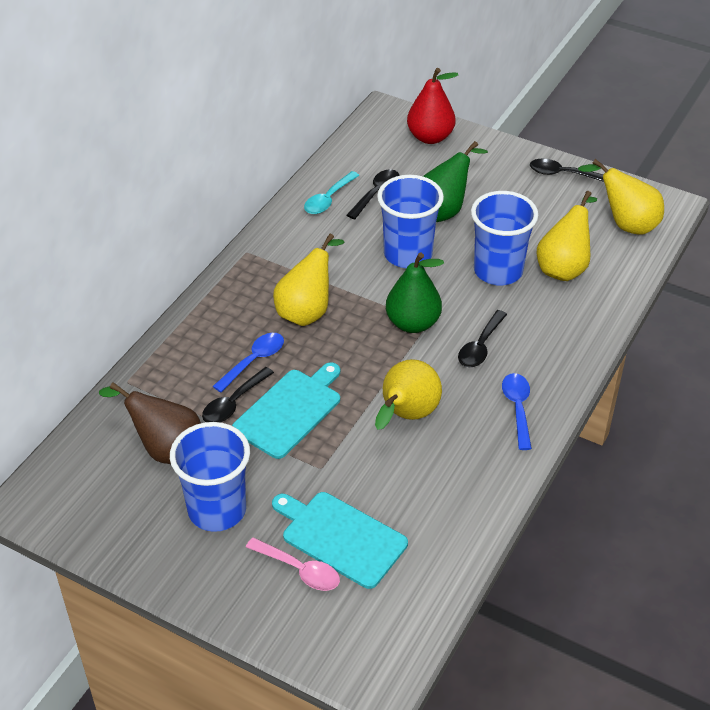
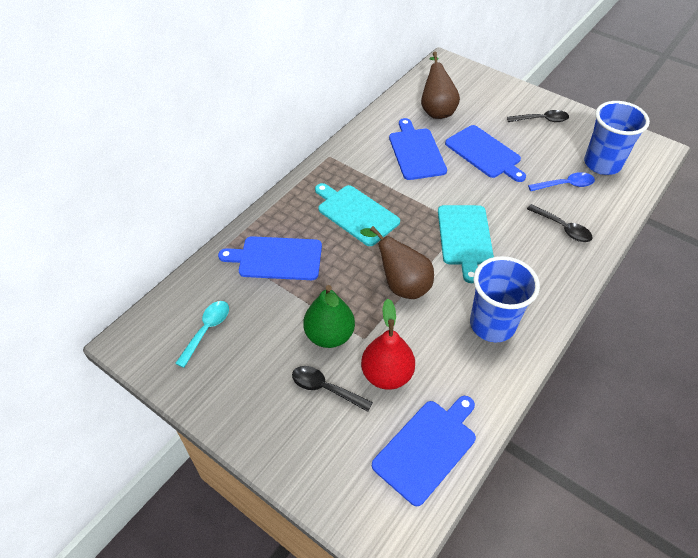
black spoon: 4 -> 3
blue cup: 3 -> 2
blue cutting board: 0 -> 4
blue spoon: 2 -> 1
brown pear: 1 -> 2
green pear: 2 -> 1
pink spoon: 1 -> 0
yellow pear: 4 -> 0

